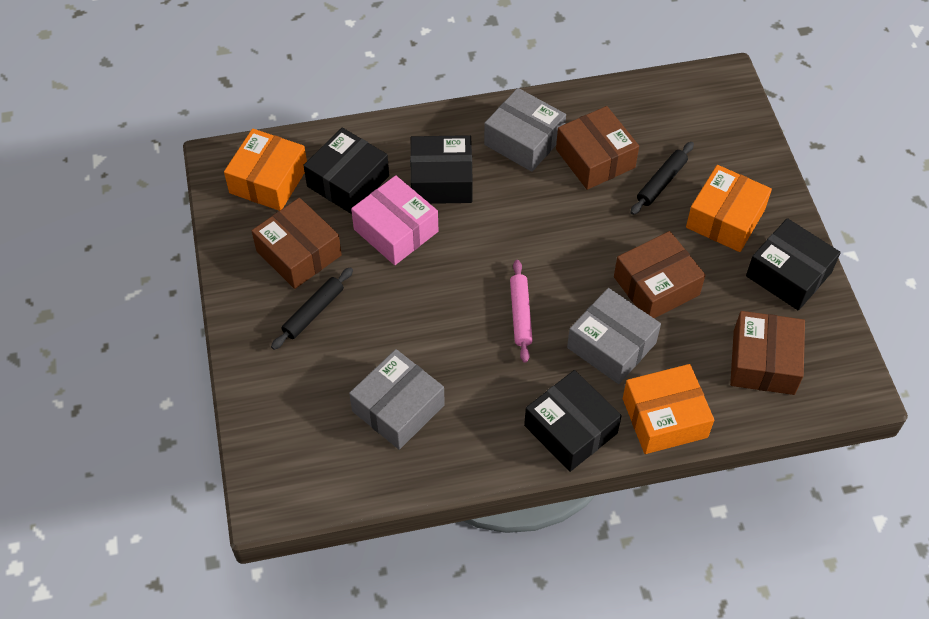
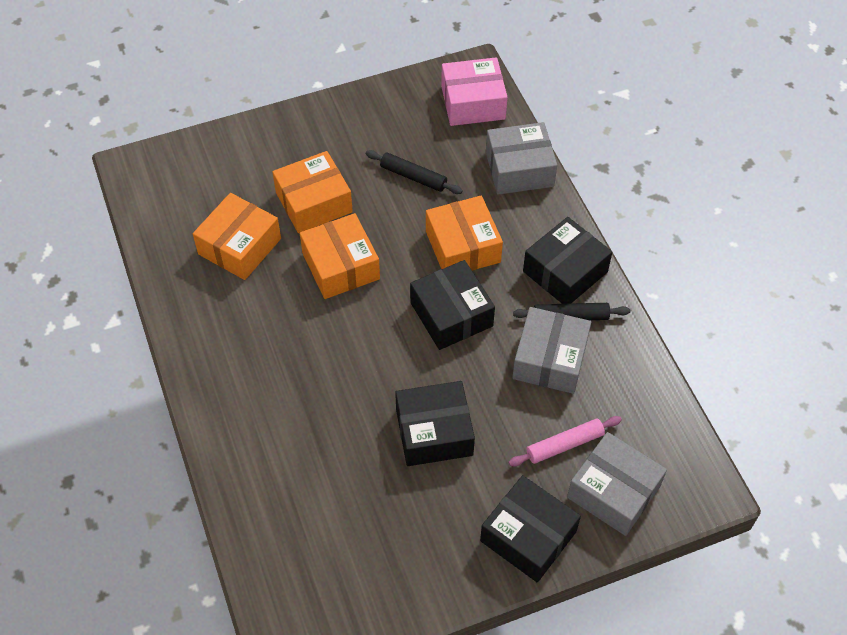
brown box: 4 -> 0
orange box: 3 -> 4

